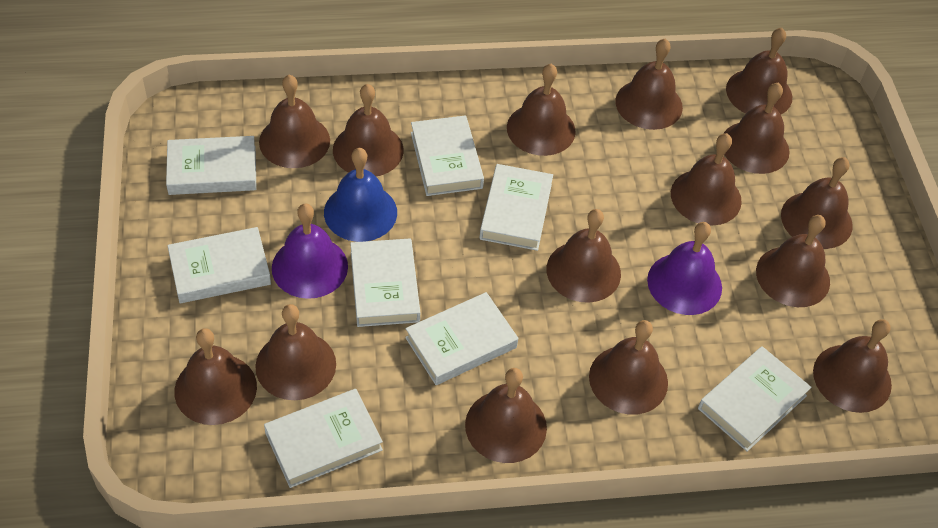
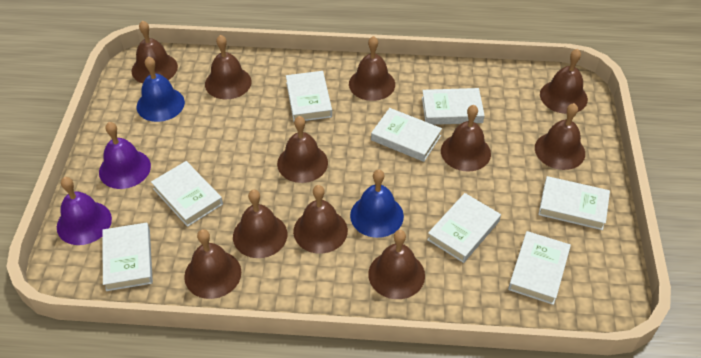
blue bell: 1 -> 2
brown bell: 15 -> 11

